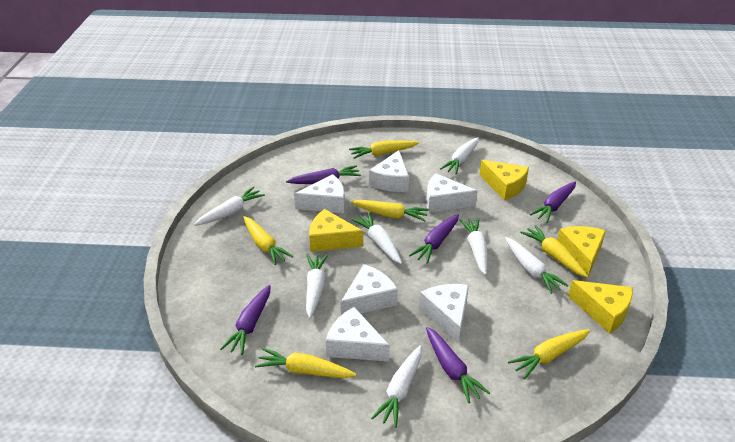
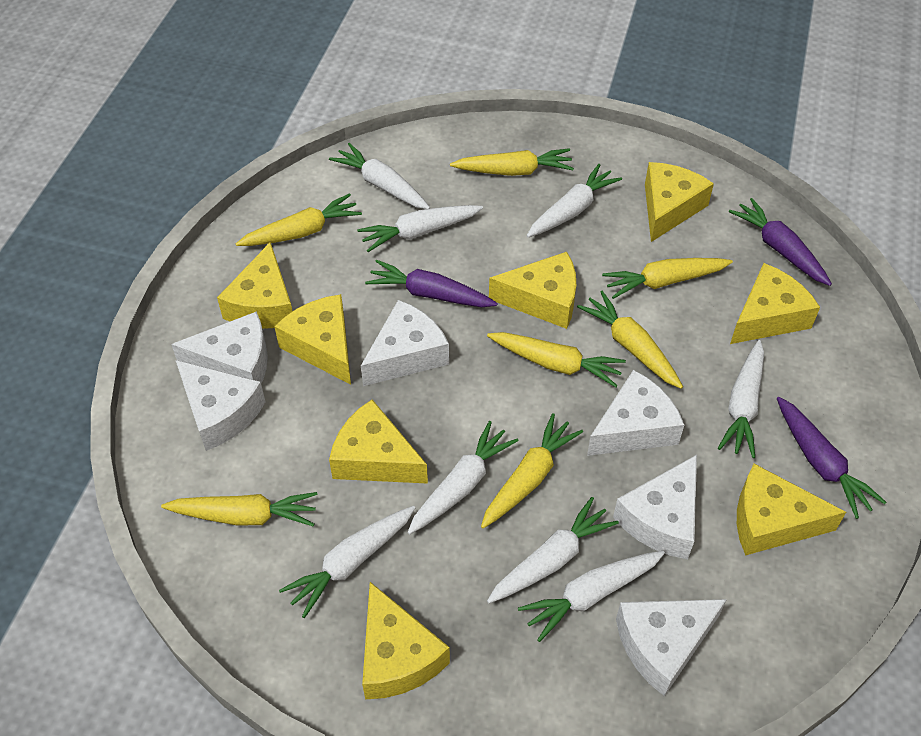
purple carrot: 5 -> 3
white carrot: 7 -> 8
yellow carrot: 6 -> 7
yellow cheese: 4 -> 8

